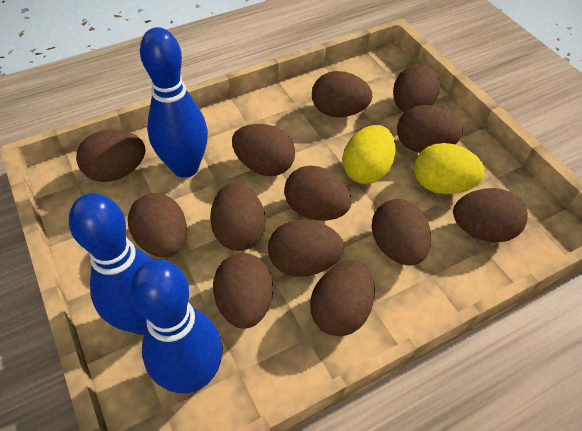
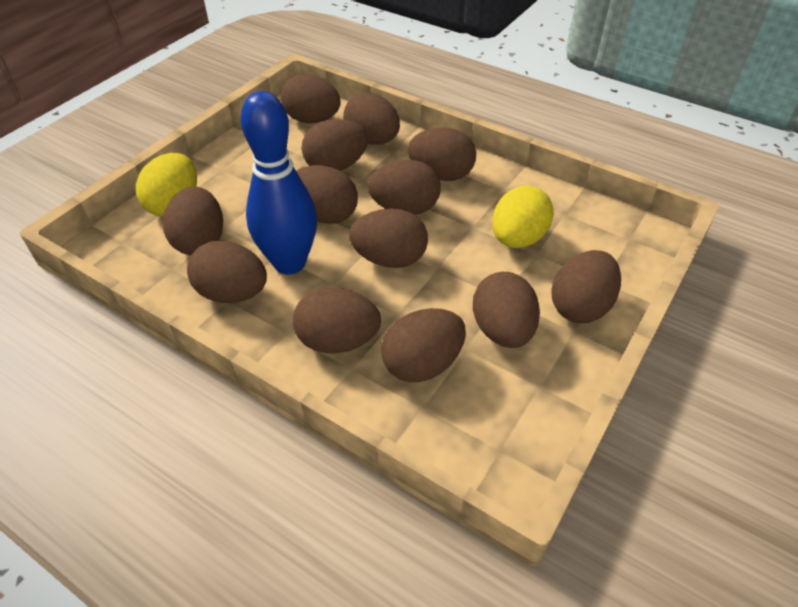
blue bowling pin: 3 -> 1

